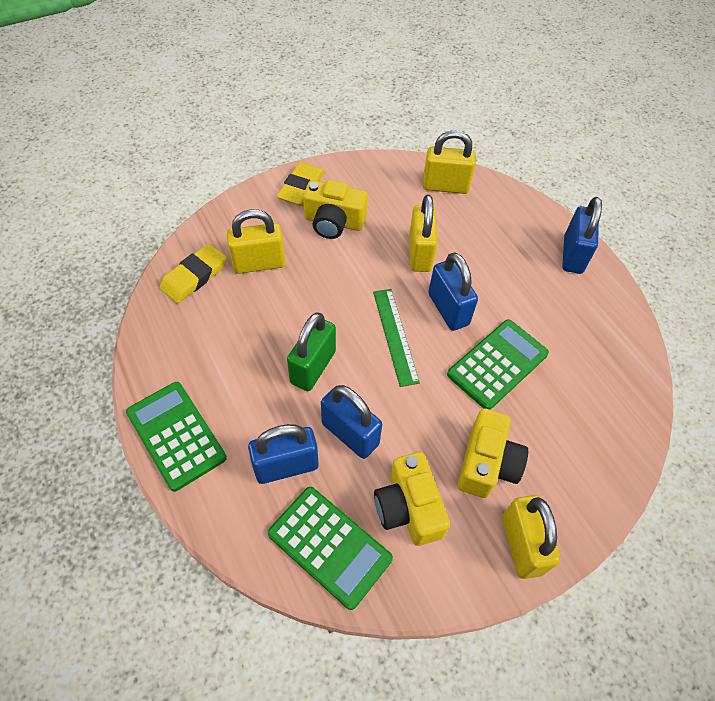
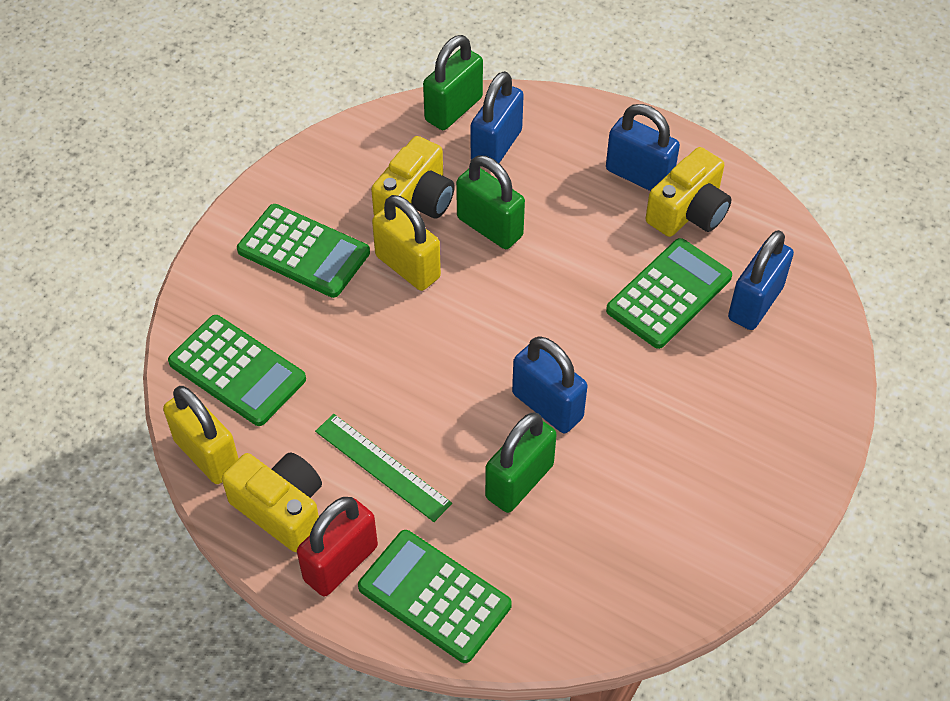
green calculator: 3 -> 4
green padlock: 1 -> 3
red padlock: 0 -> 1
yellow eraser: 2 -> 0
yellow padlock: 4 -> 2

